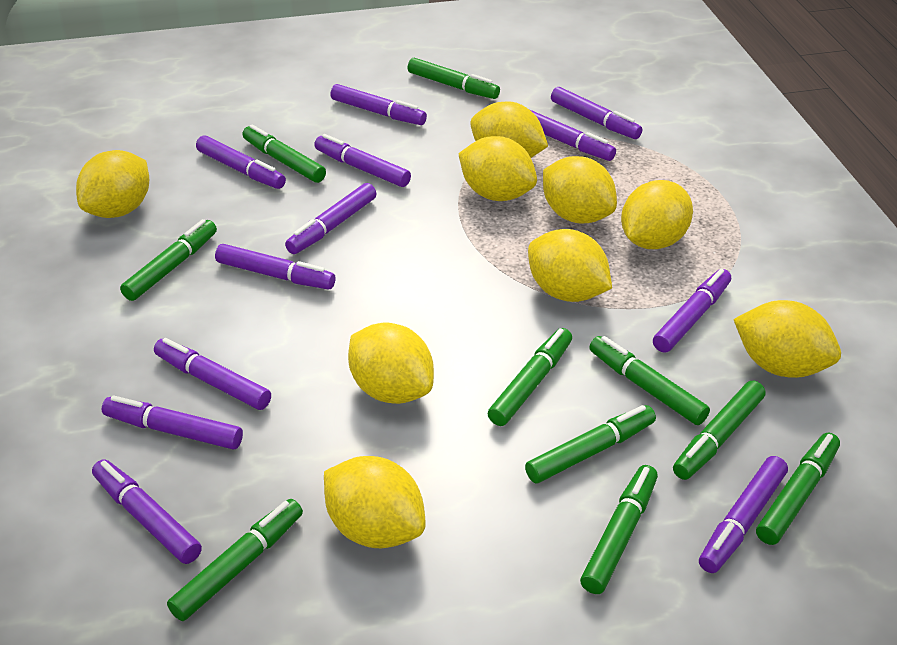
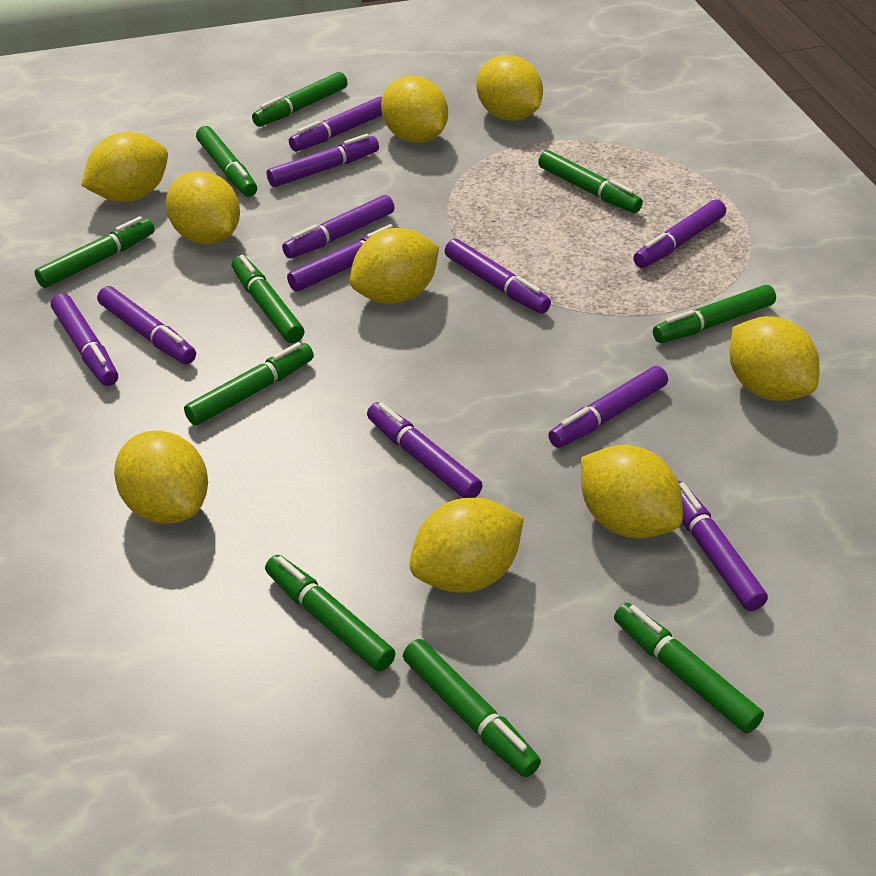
purple marker: 12 -> 11

